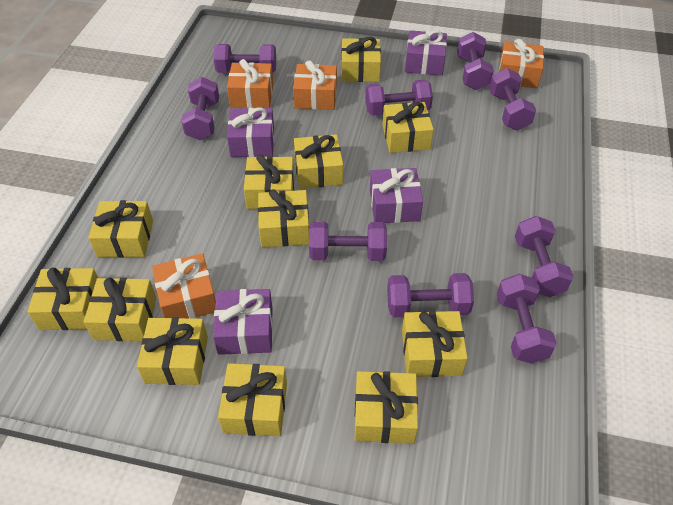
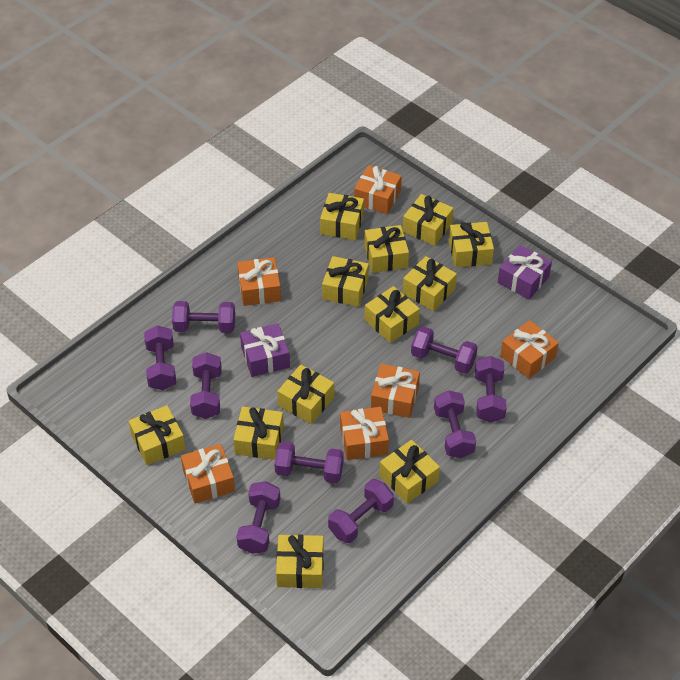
orange gift: 4 -> 6
purple gift: 4 -> 2

